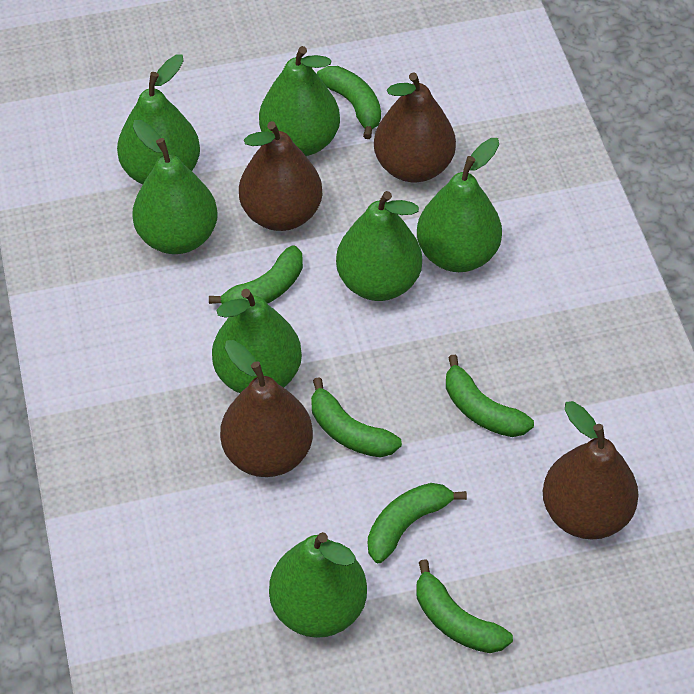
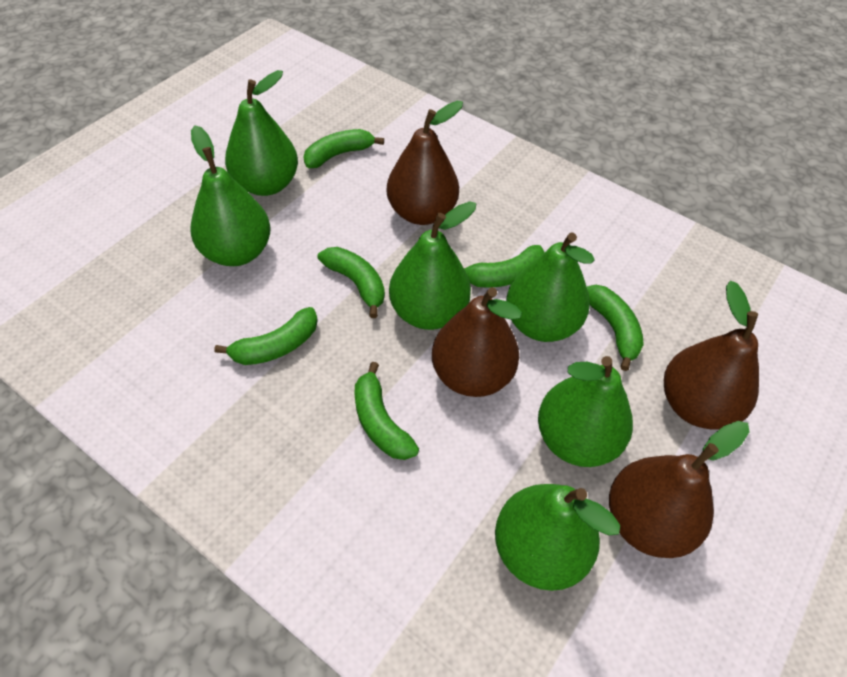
green pear: 7 -> 6

